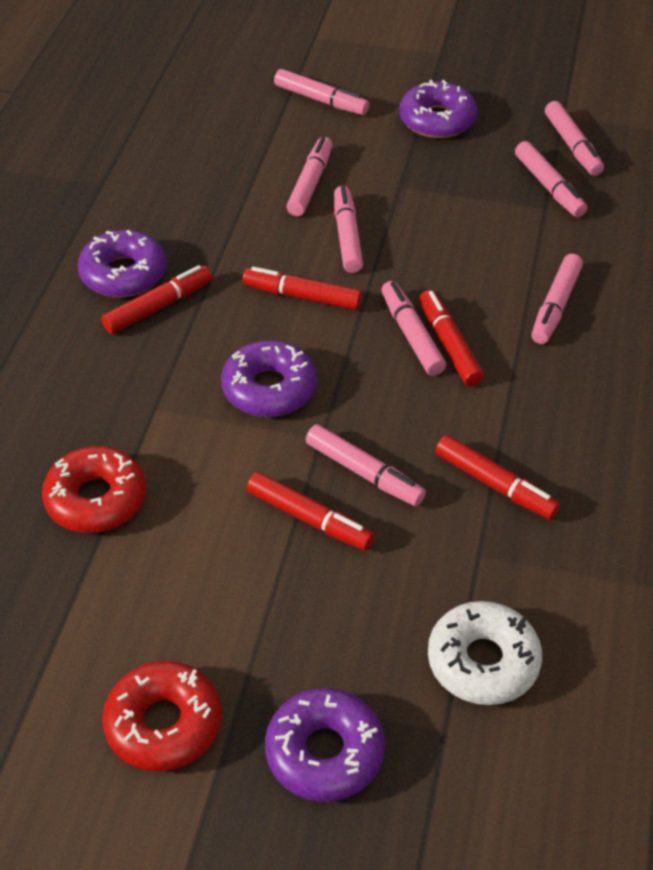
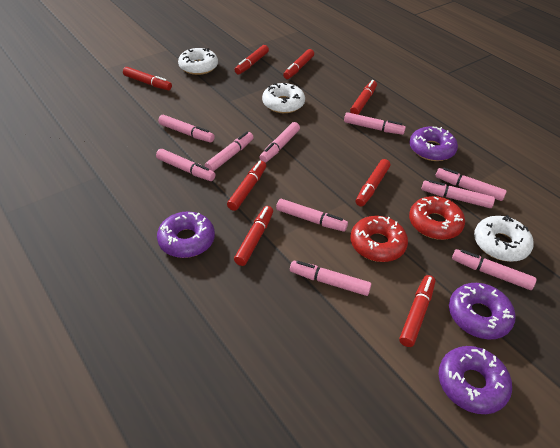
pink marker: 8 -> 10
red marker: 5 -> 8
white donut: 1 -> 3

